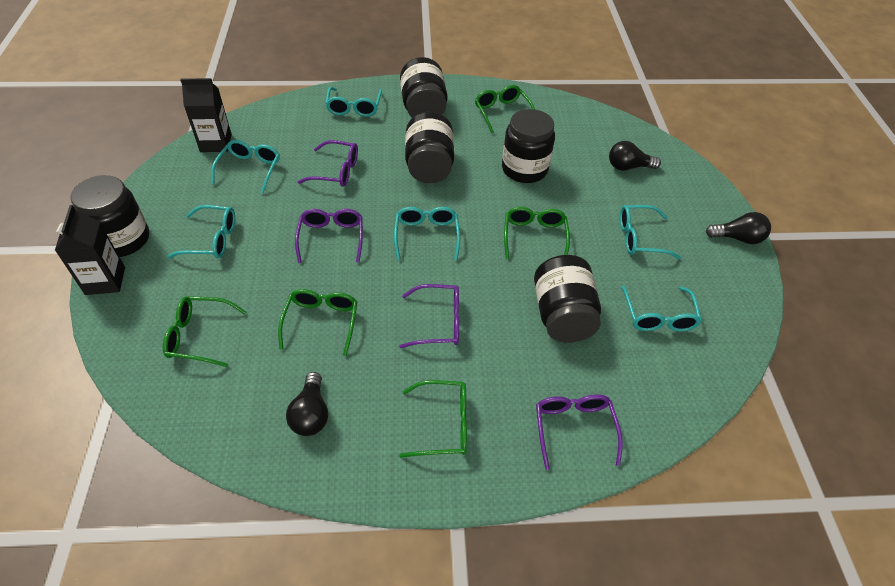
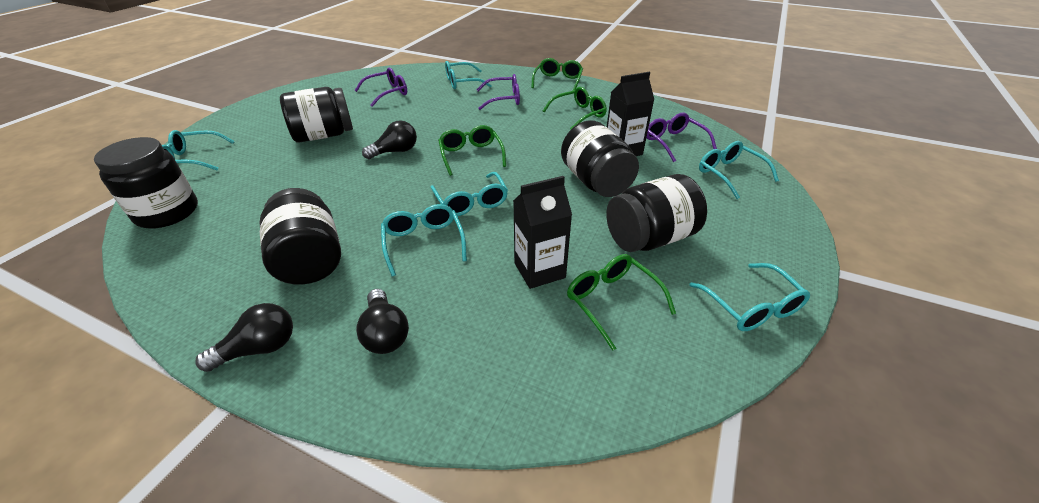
green glasses: 5 -> 4
purple glasses: 4 -> 3

